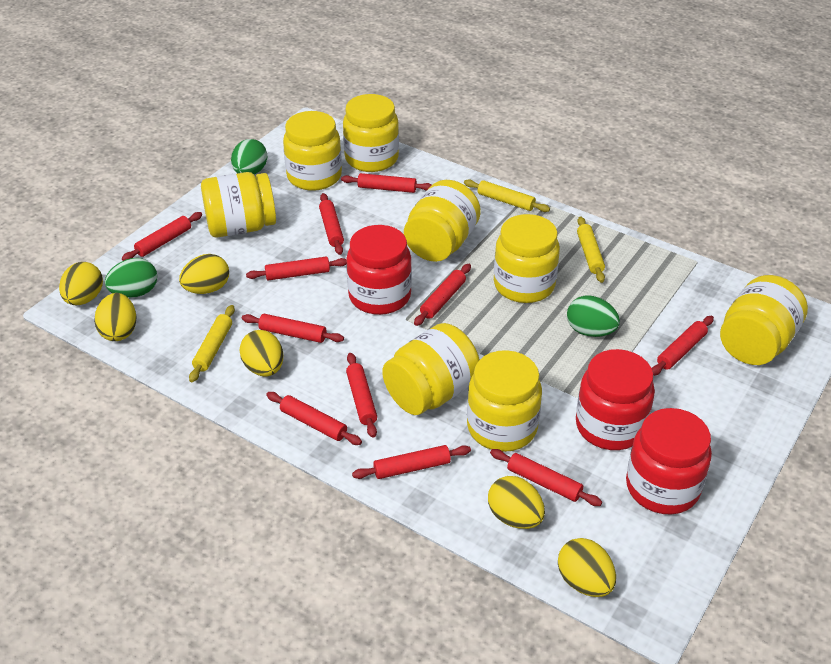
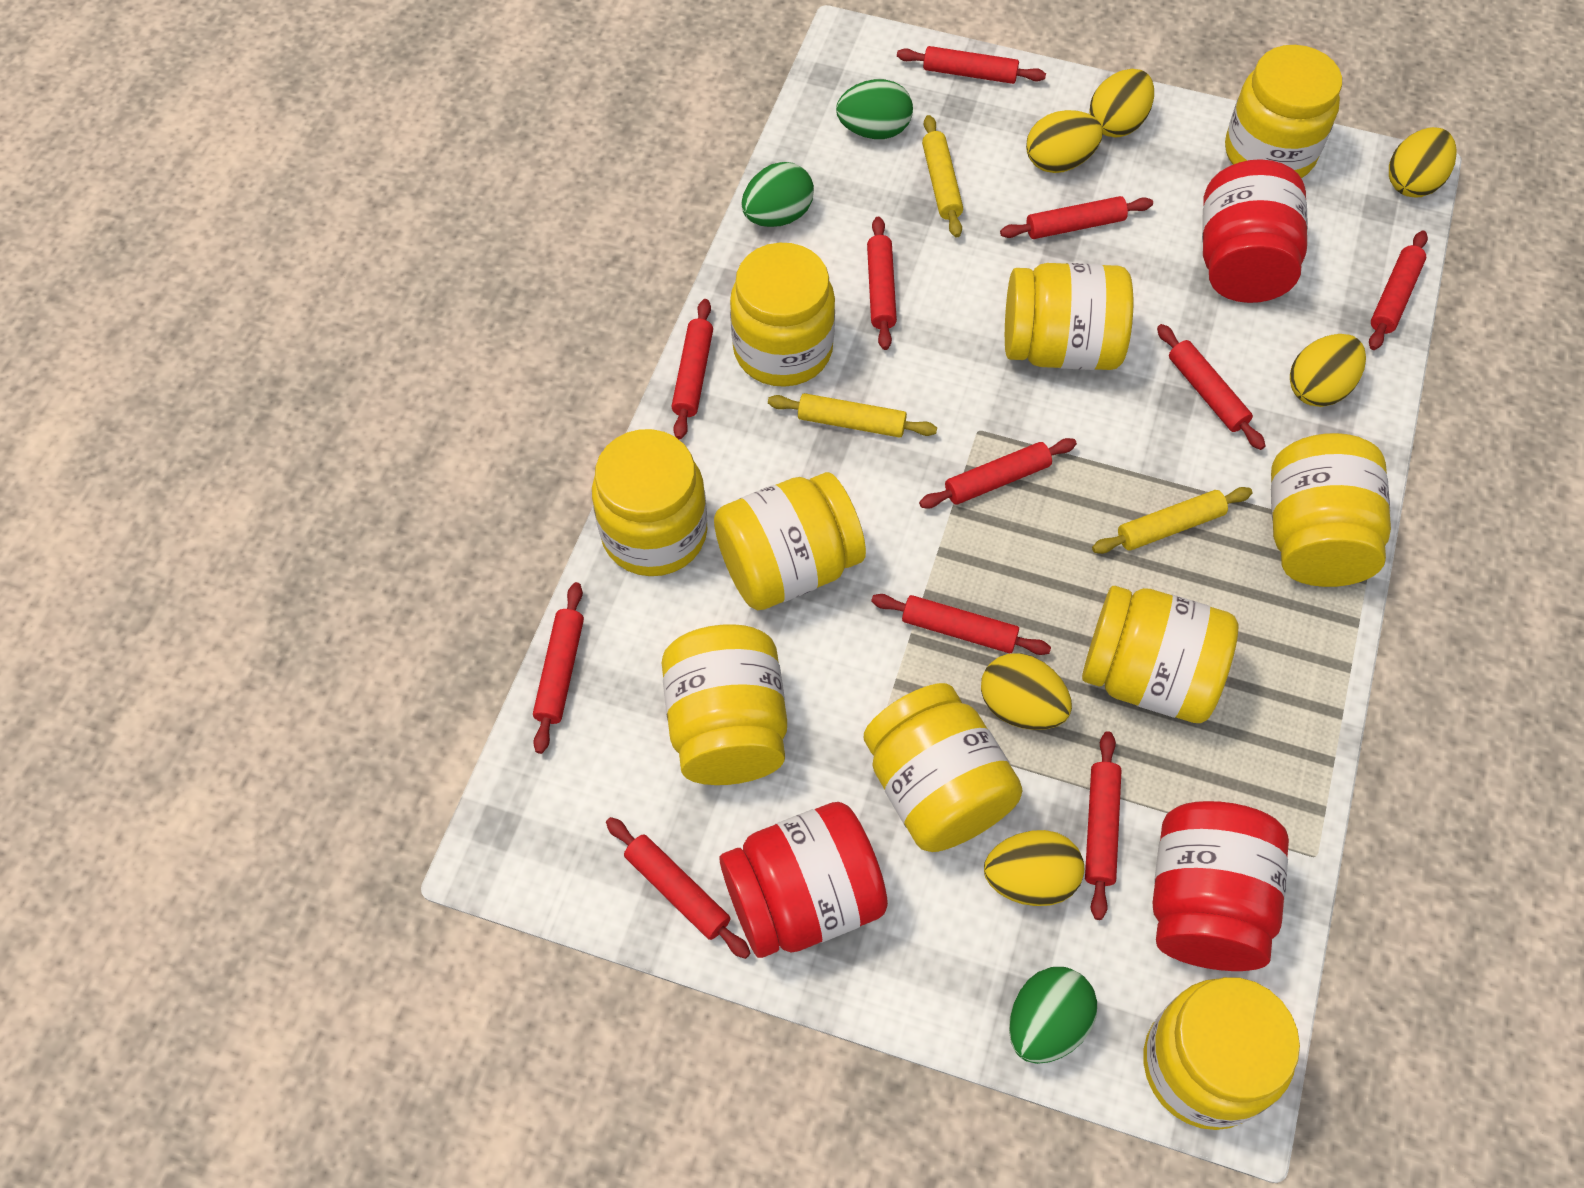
yellow jar: 8 -> 10

